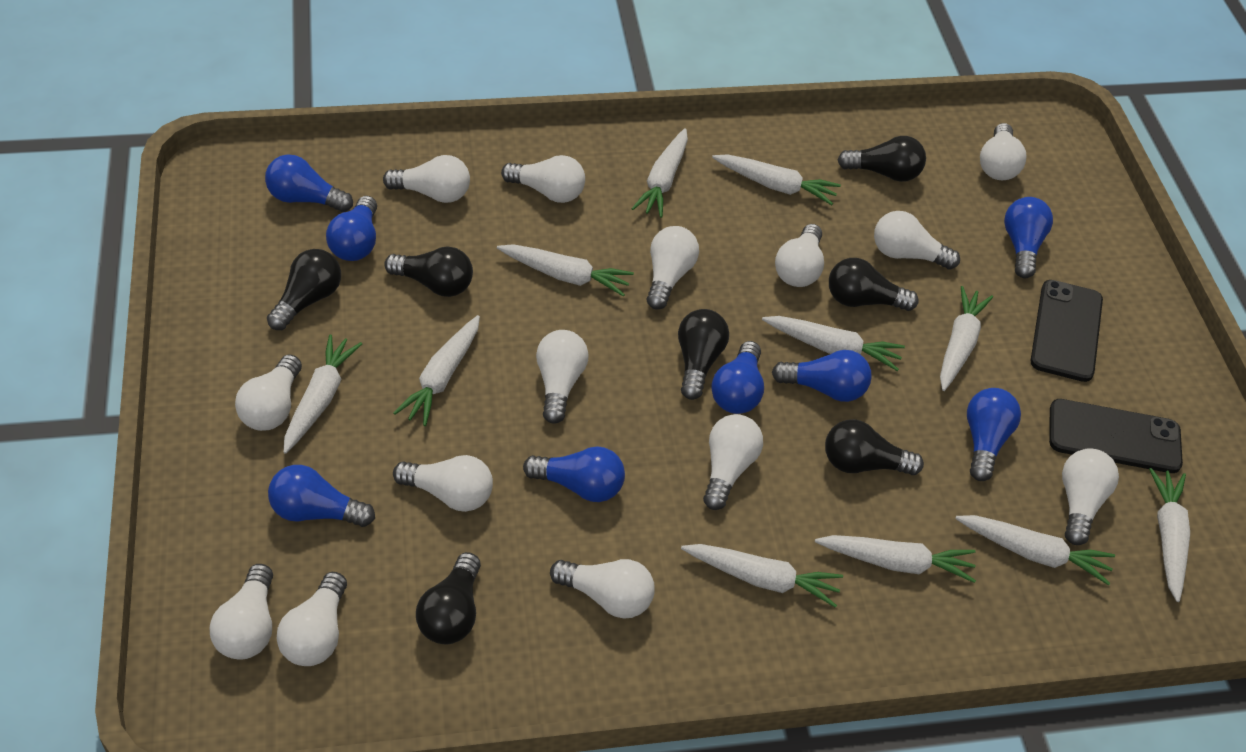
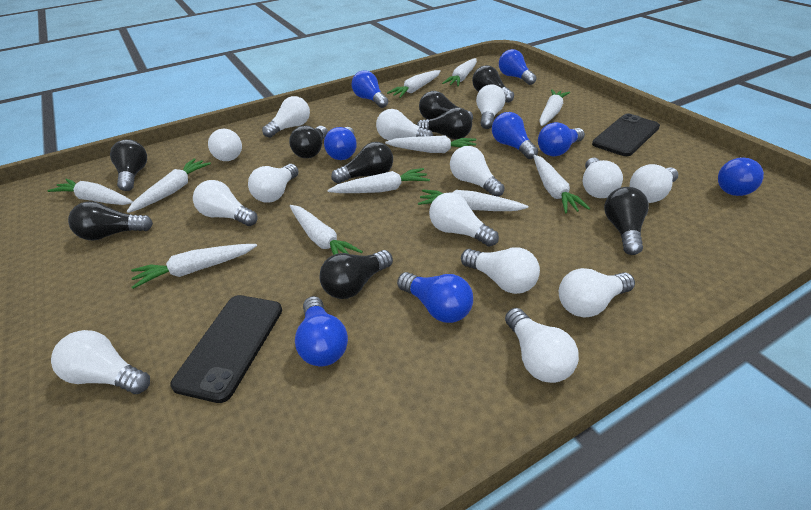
black light bulb: 7 -> 9

